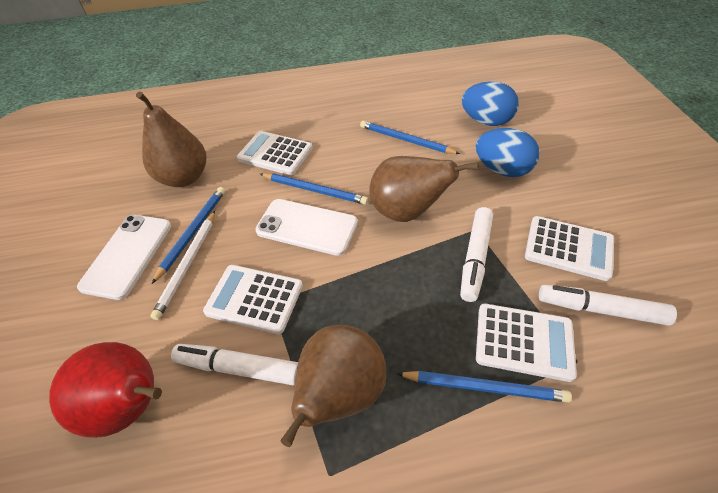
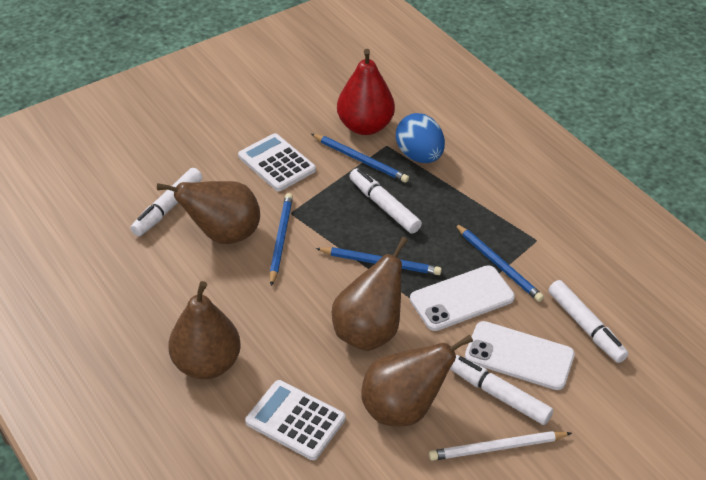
blue egg: 2 -> 1
brown pear: 3 -> 4
white calculator: 4 -> 2
white marker: 3 -> 4

